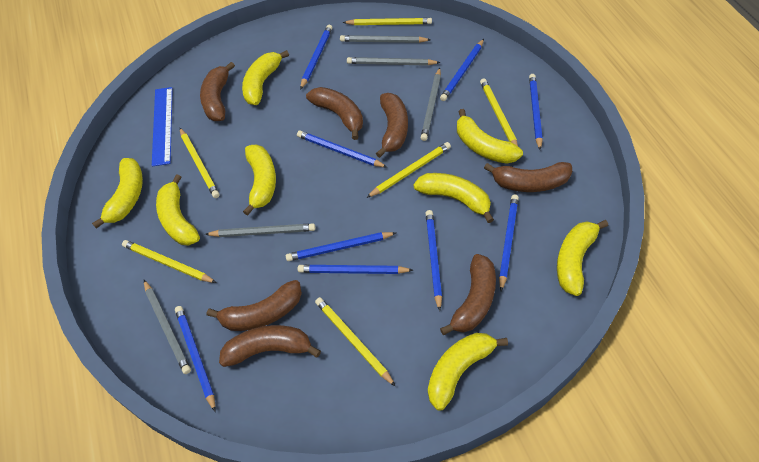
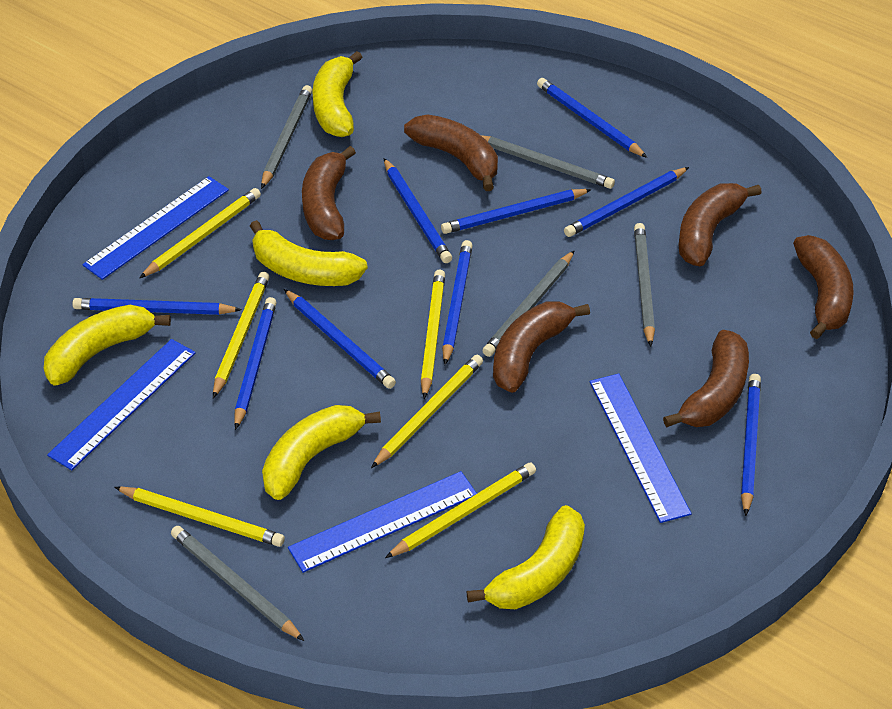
blue ruler: 1 -> 4
brown banana: 7 -> 6
yellow banana: 8 -> 5

